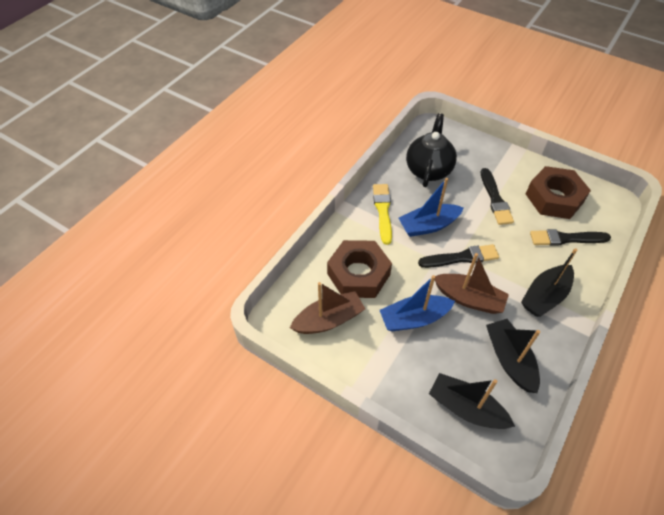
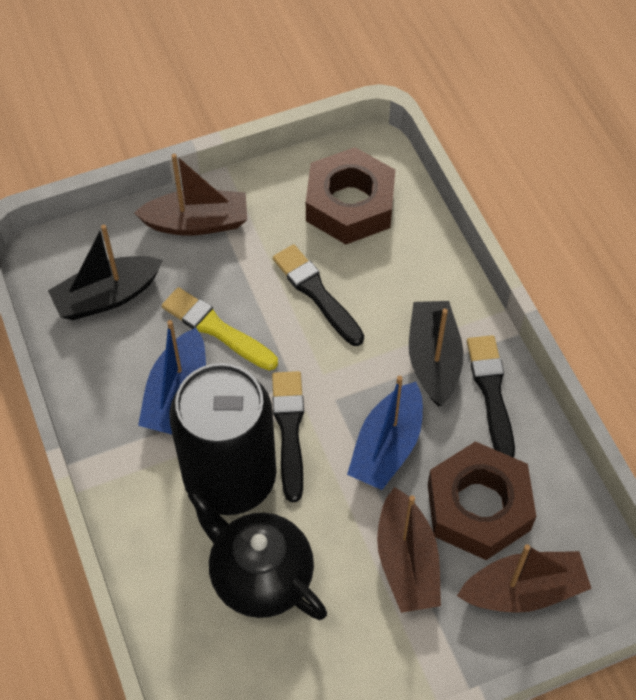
black boat: 3 -> 2
black can: 0 -> 1
brown boat: 2 -> 3

